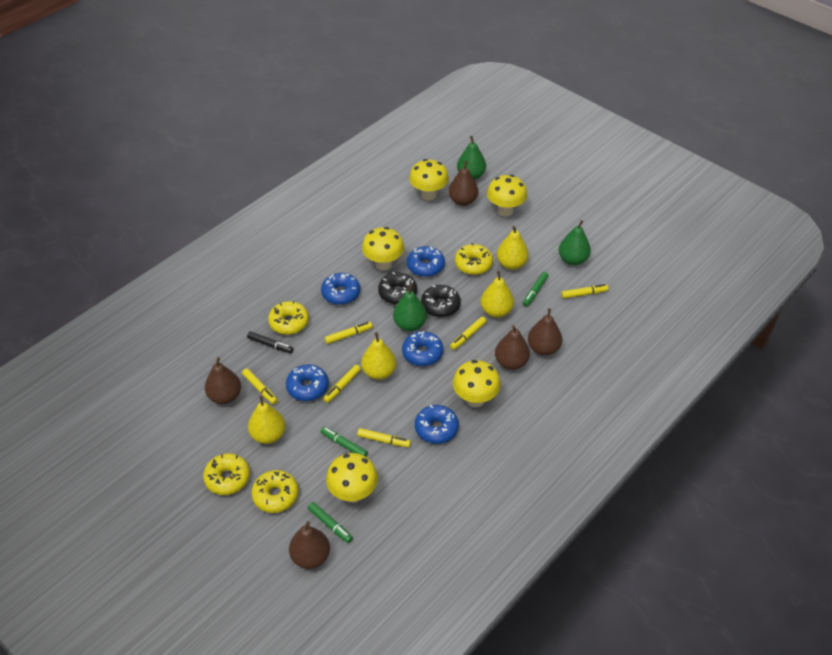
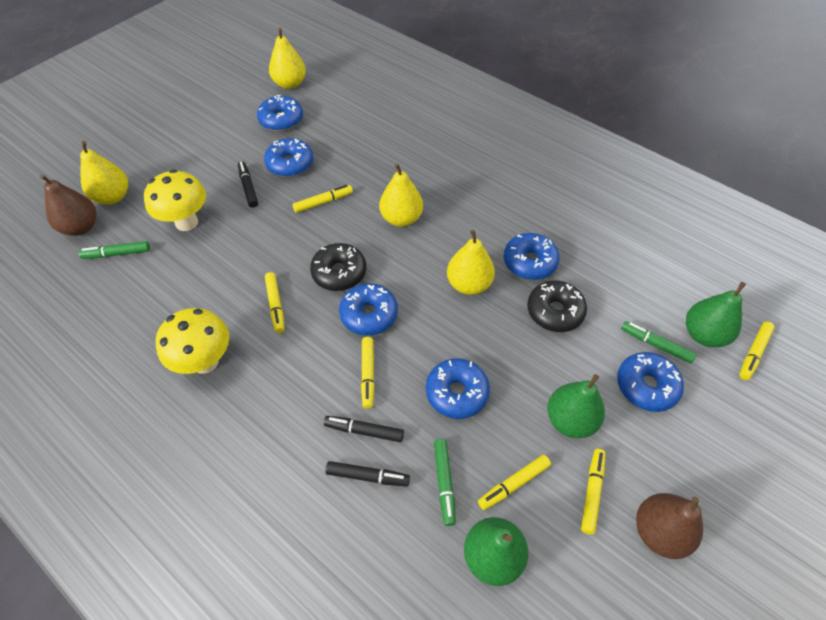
black marker: 1 -> 3
blue donut: 5 -> 6
brown pear: 5 -> 2
yellow donut: 4 -> 0
yellow mushroom: 5 -> 2

